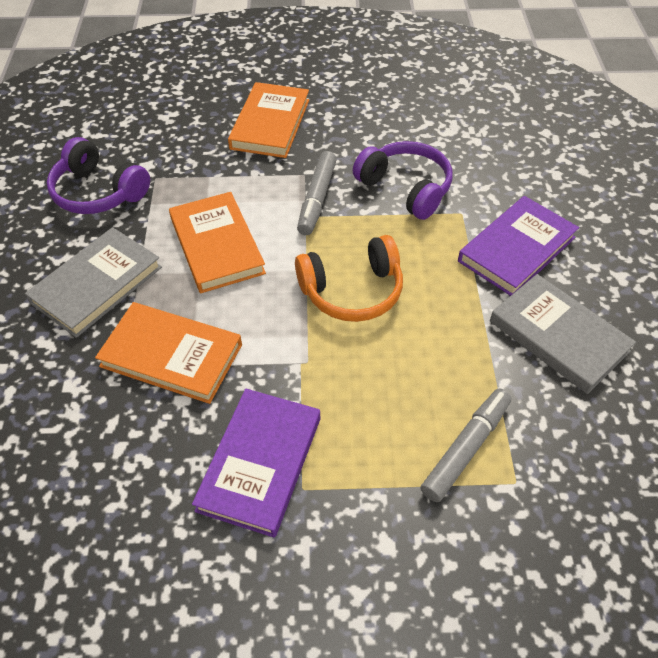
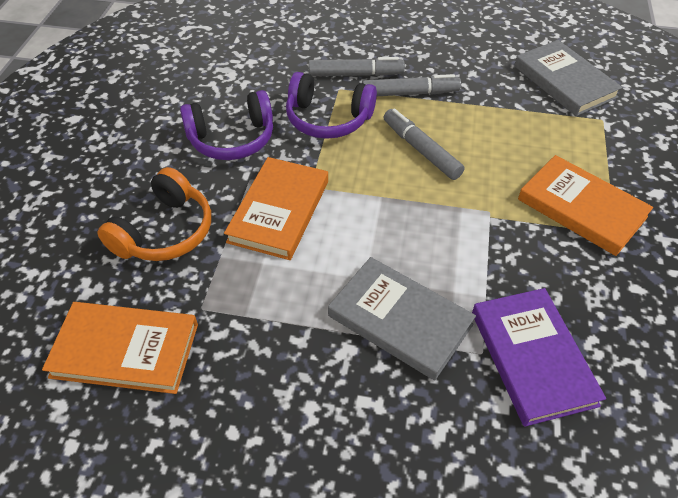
grey marker: 2 -> 3
purple book: 2 -> 1

